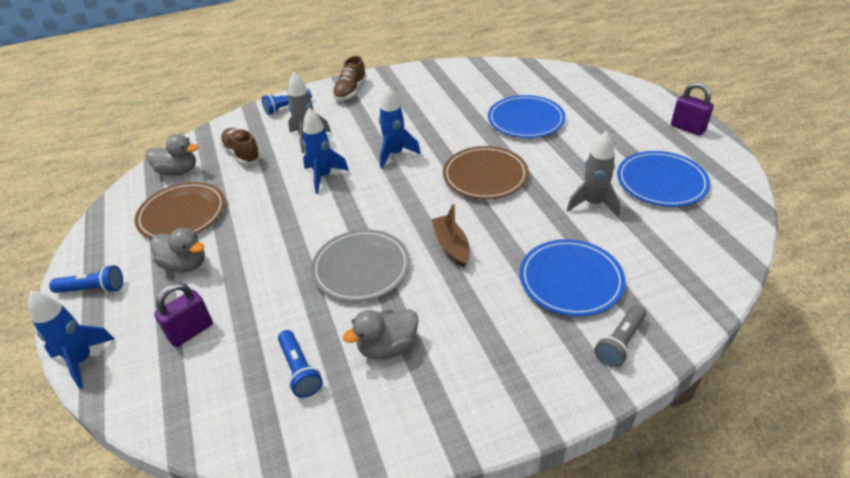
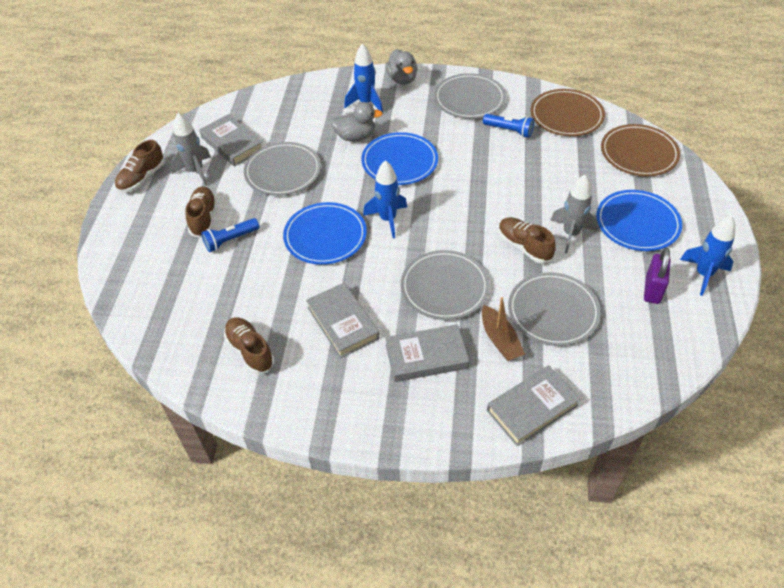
blue flashlight: 3 -> 2
brown shoe: 2 -> 4
grey book: 0 -> 4
grey duck: 3 -> 2
grey flashlight: 1 -> 0
grey plate: 1 -> 4
purple padlock: 2 -> 1

